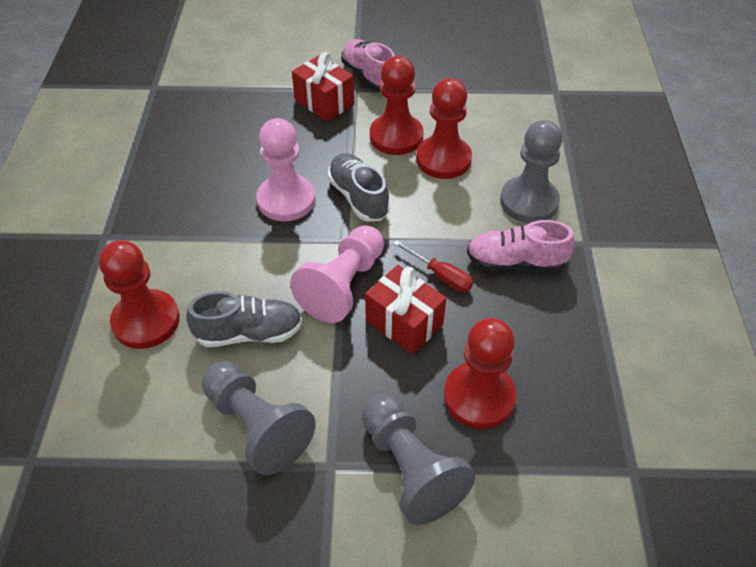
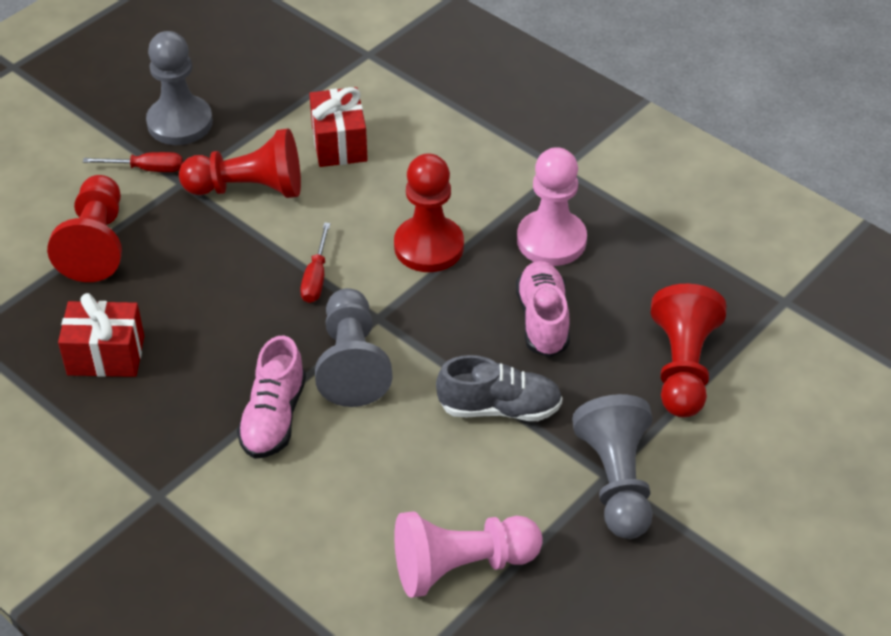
grey shoe: 2 -> 1
red screwdriver: 1 -> 2

